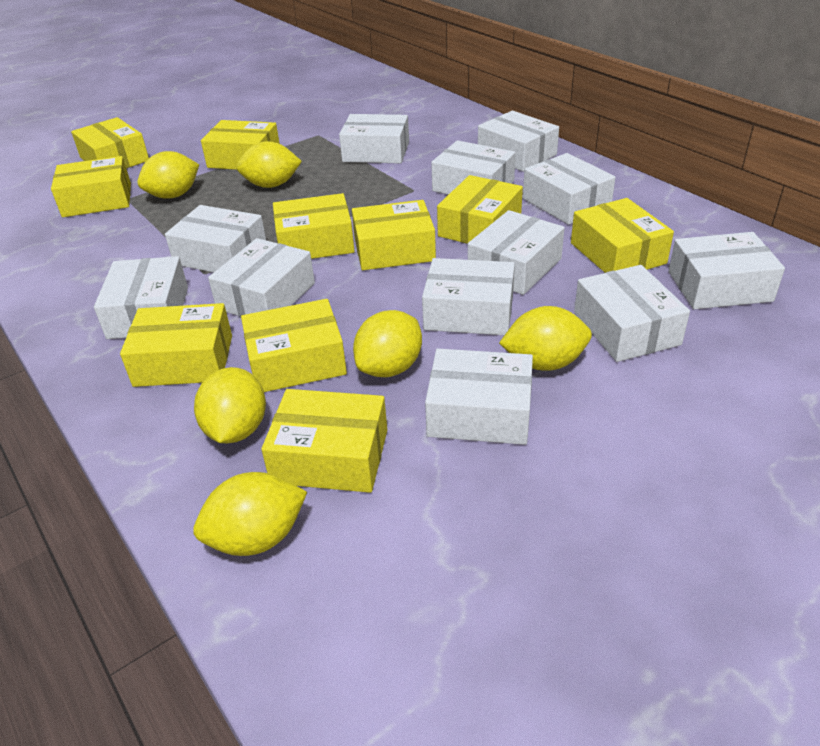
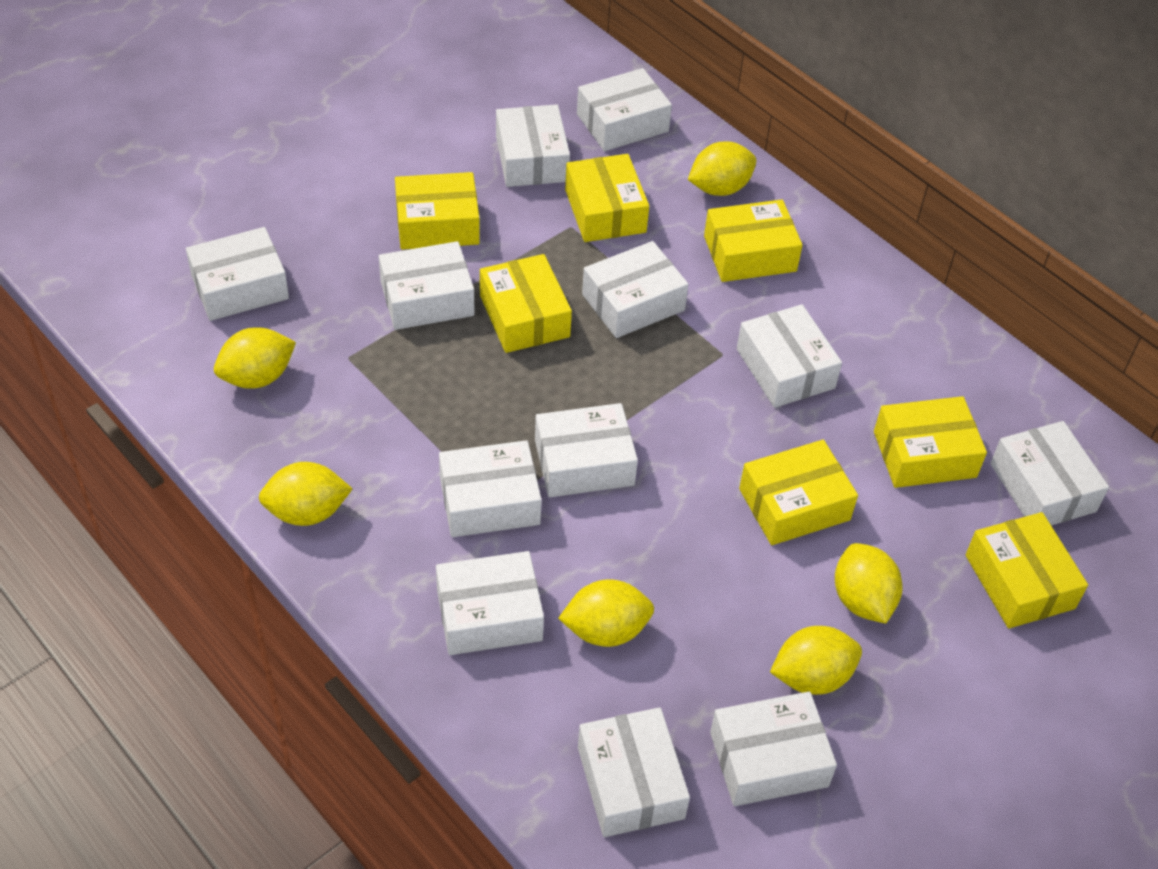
yellow box: 10 -> 7

